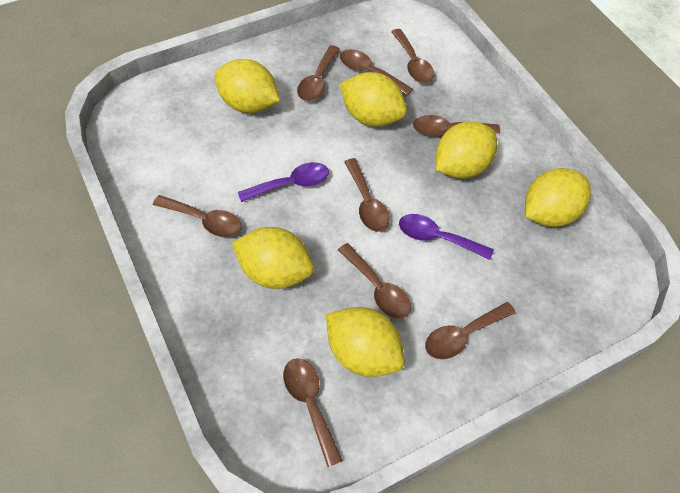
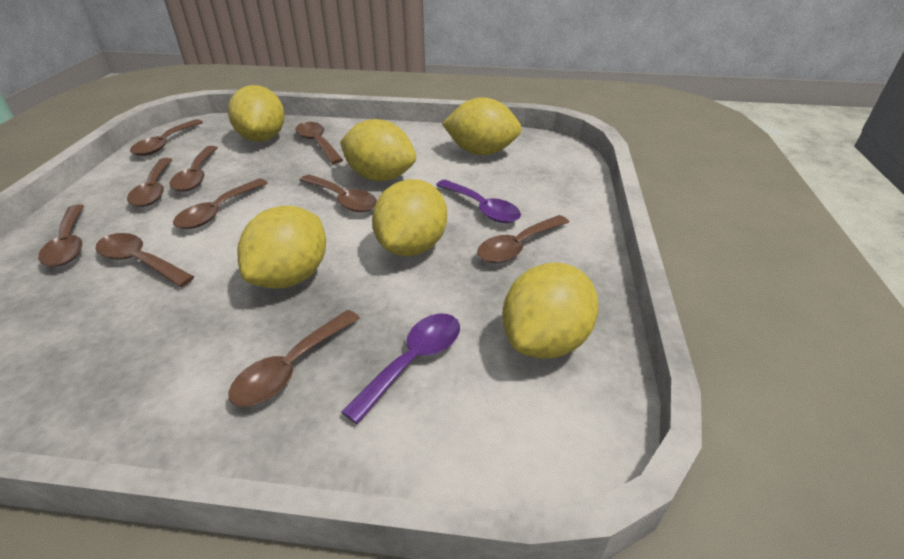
brown spoon: 9 -> 10

